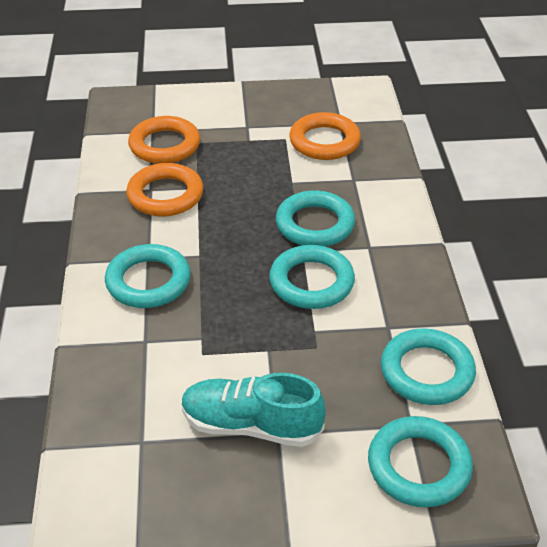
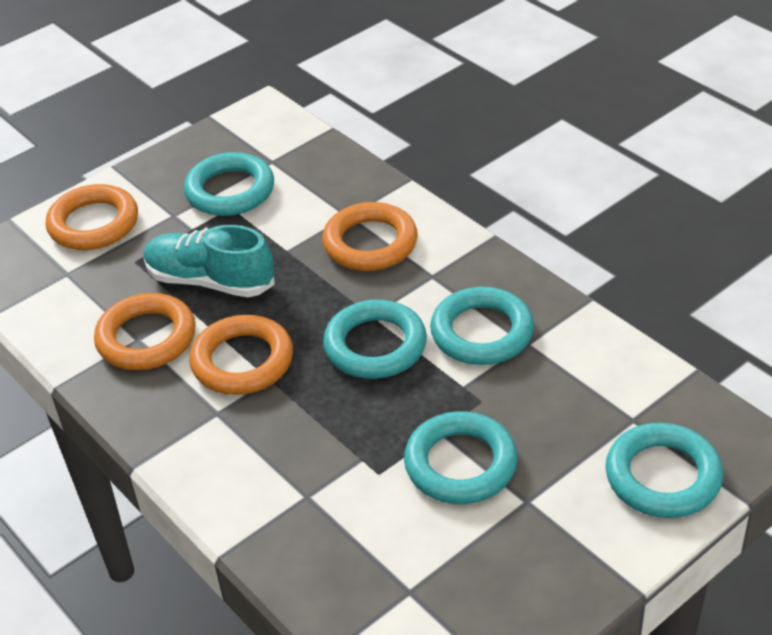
orange ring: 3 -> 4

